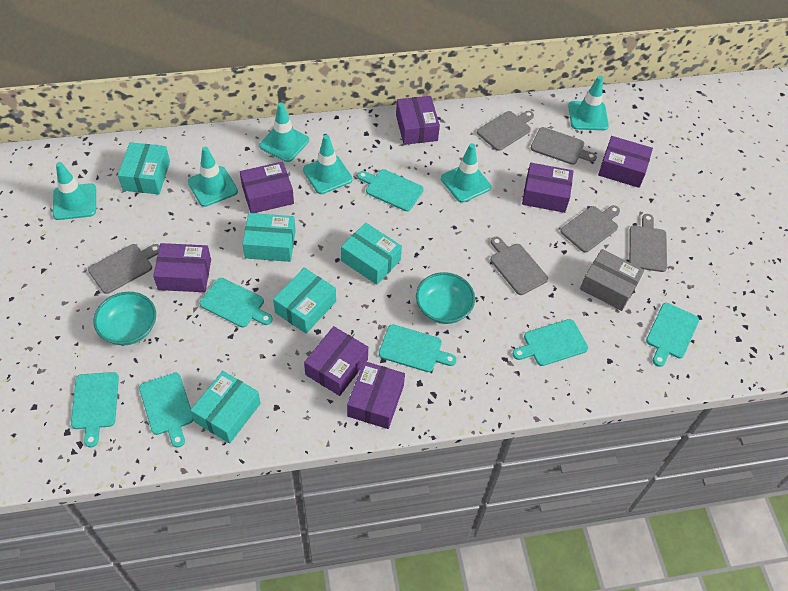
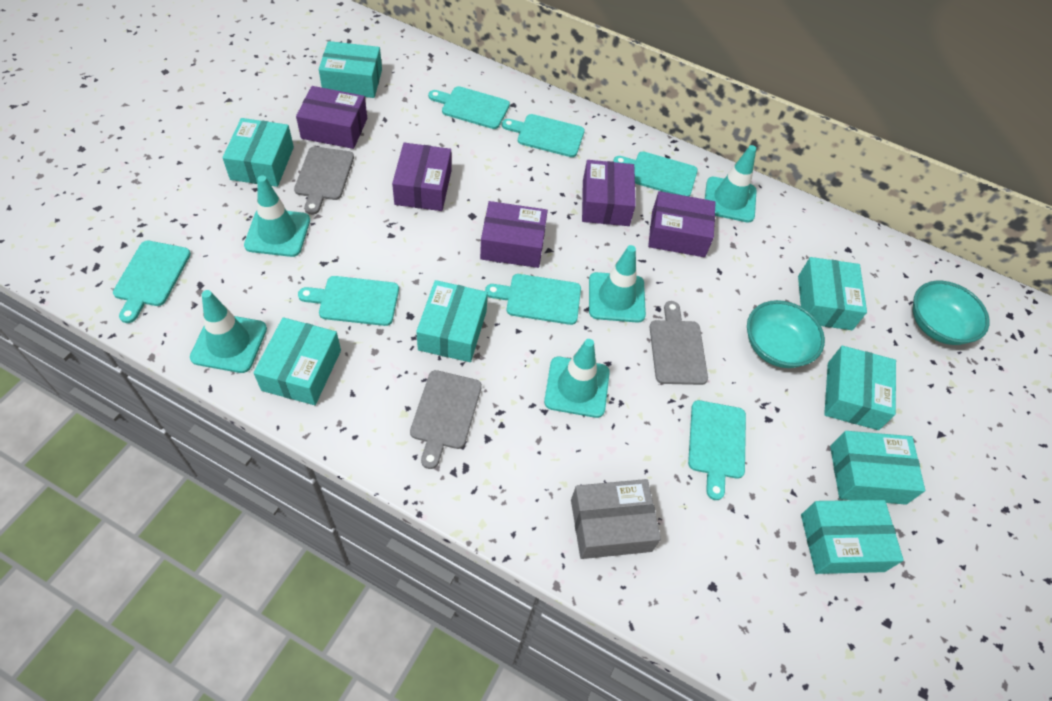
grey cutting board: 6 -> 3
purple box: 7 -> 5
turquoise box: 5 -> 8
turquoise traffic cone: 6 -> 5

